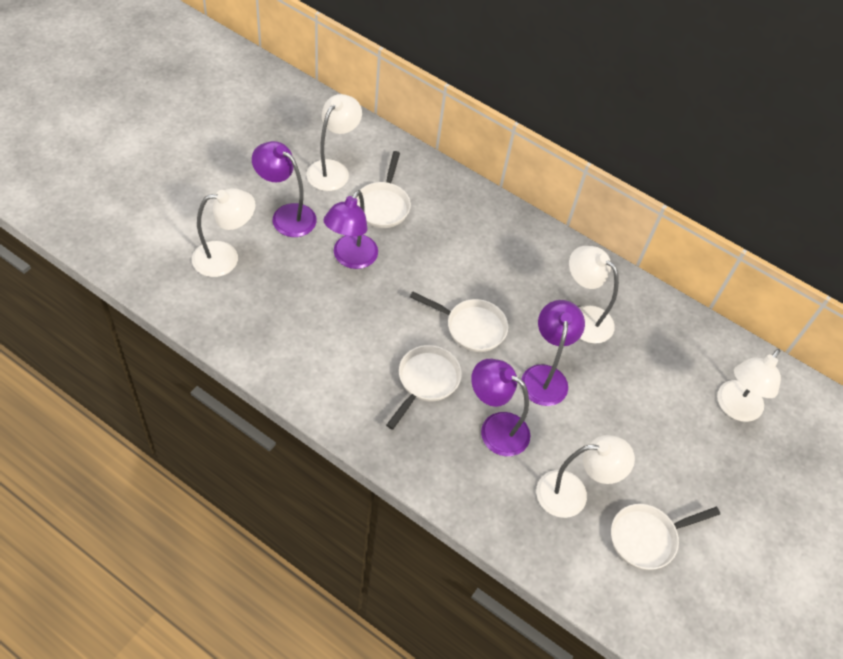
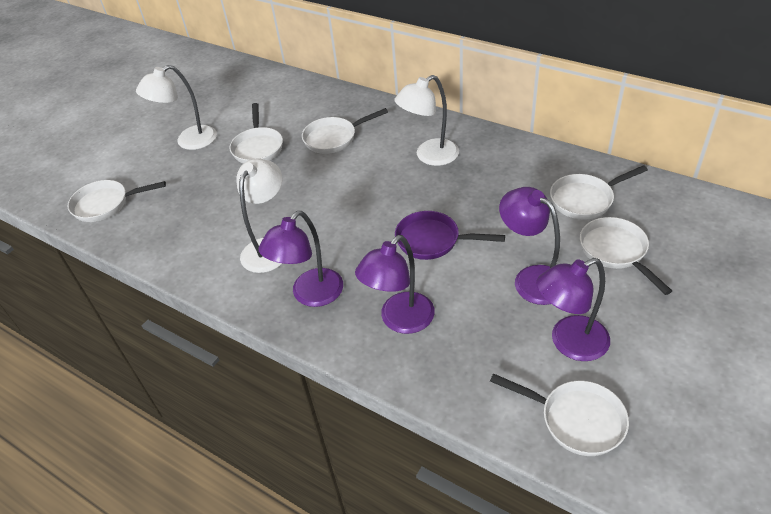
purple pan: 0 -> 1
white lamp: 5 -> 3
white pan: 4 -> 6

